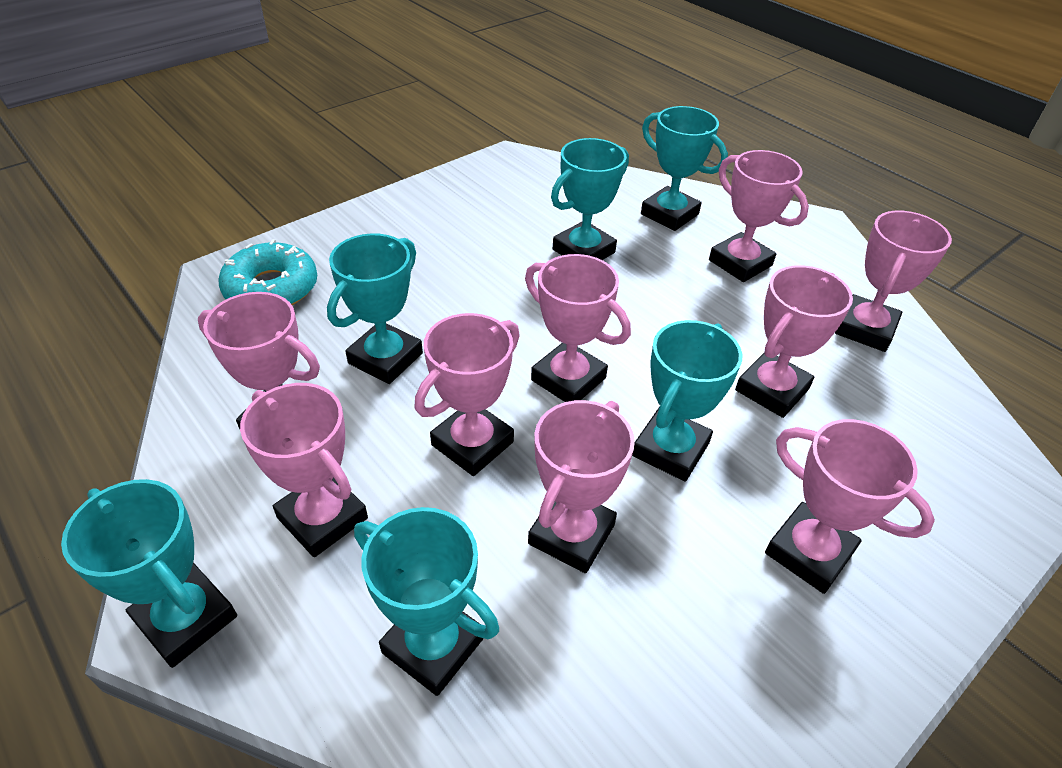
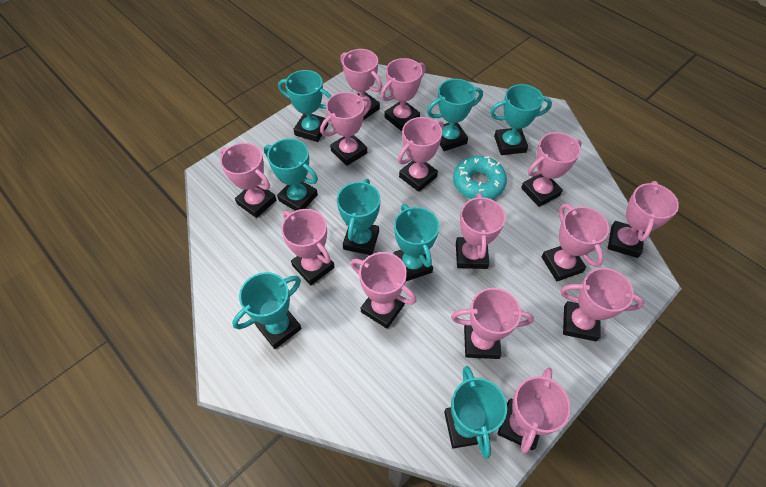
pink trophy: 9 -> 14
turquoise trophy: 6 -> 8

